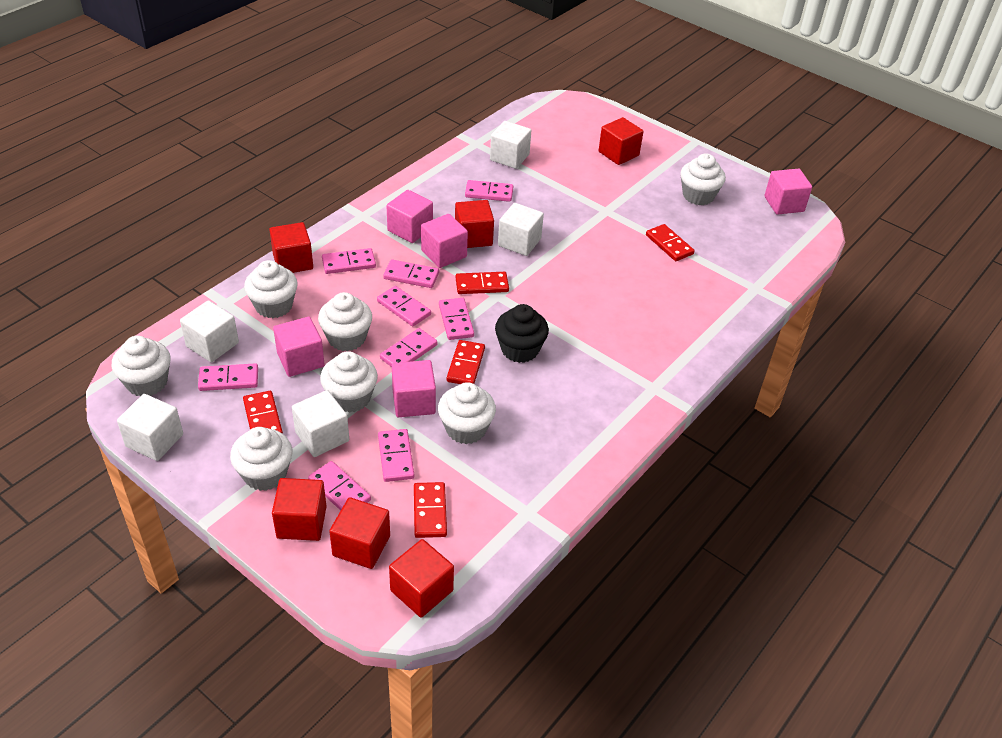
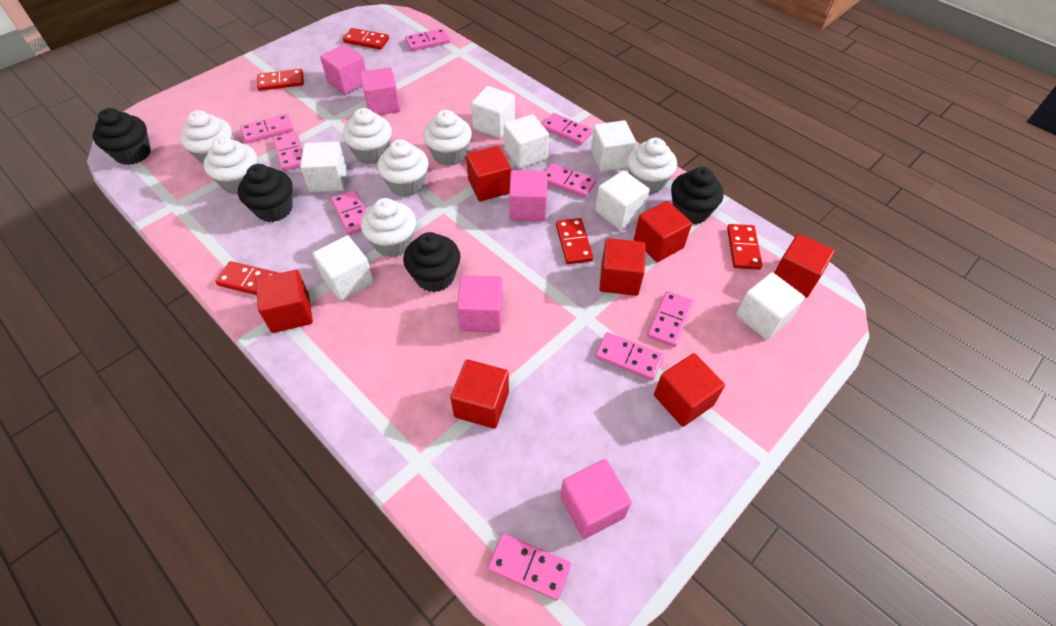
black cupcake: 1 -> 4
red cube: 6 -> 7
white cube: 5 -> 7

